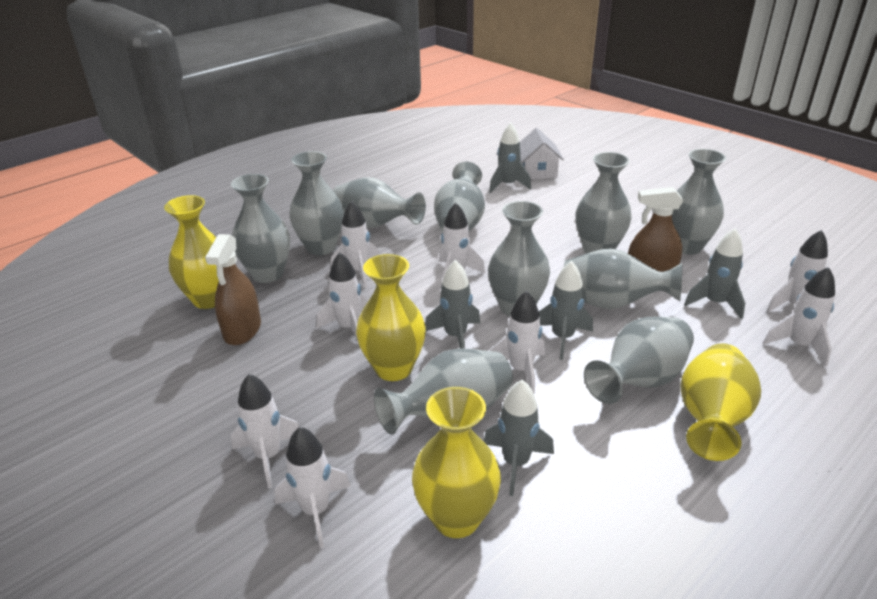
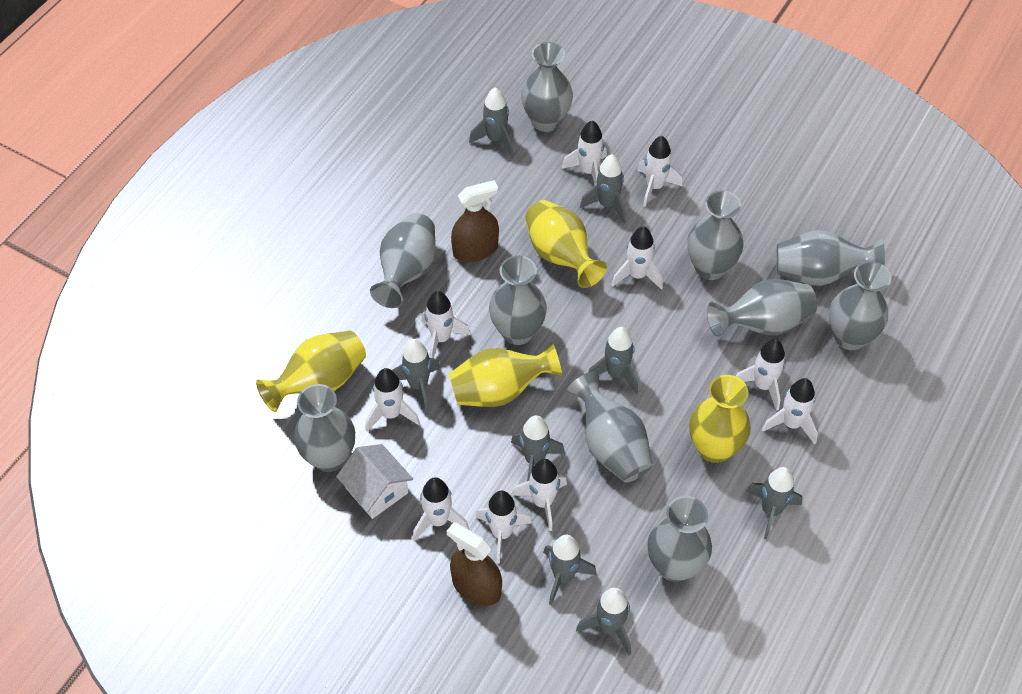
grey rocket: 5 -> 8
white rocket: 8 -> 10

